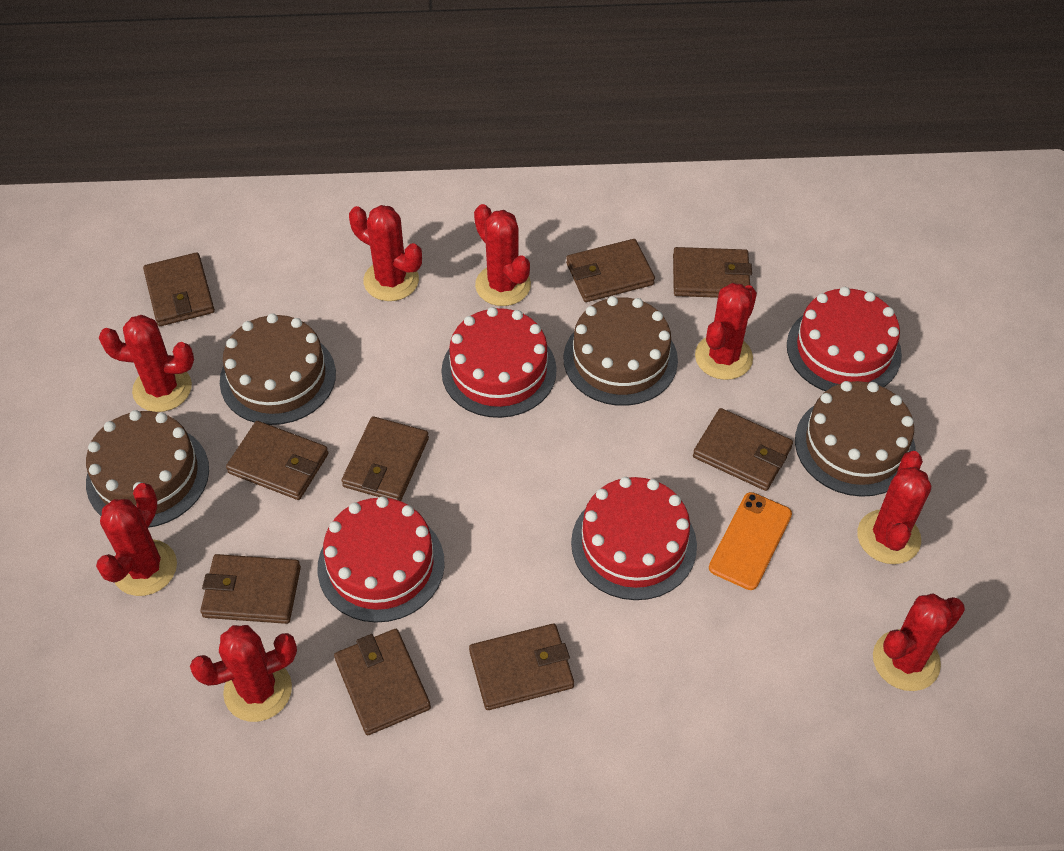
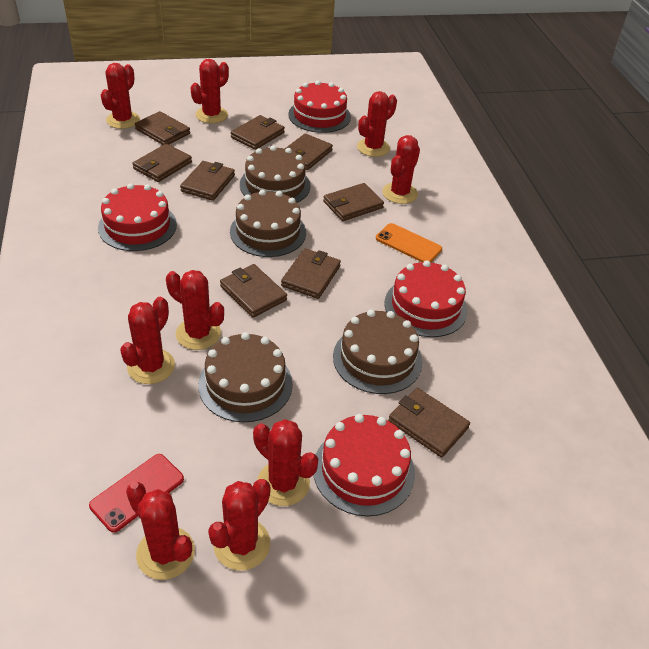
red cactus: 8 -> 9
red phone: 0 -> 1

